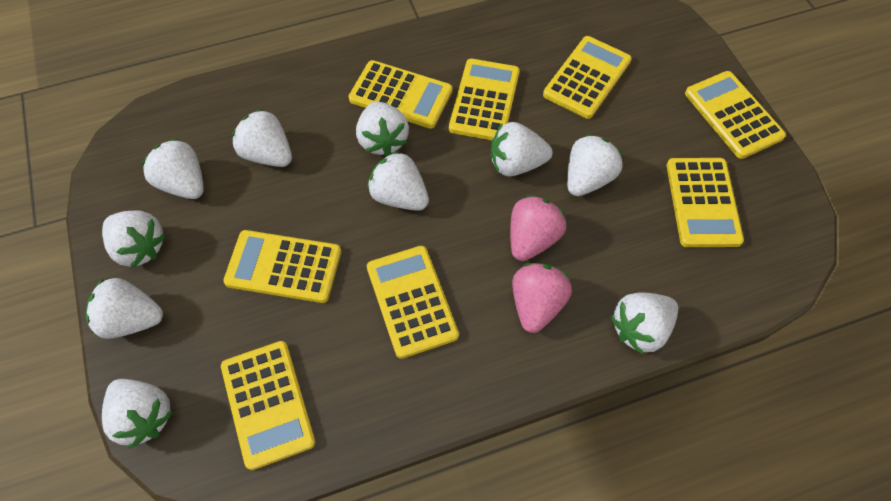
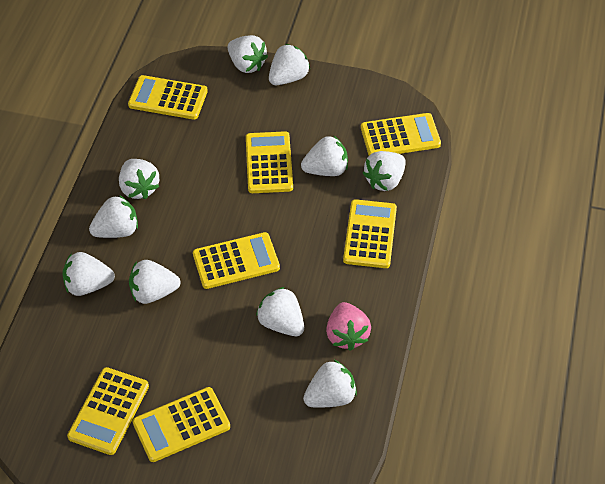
pink strawberry: 2 -> 1
yellow calculator: 8 -> 7

